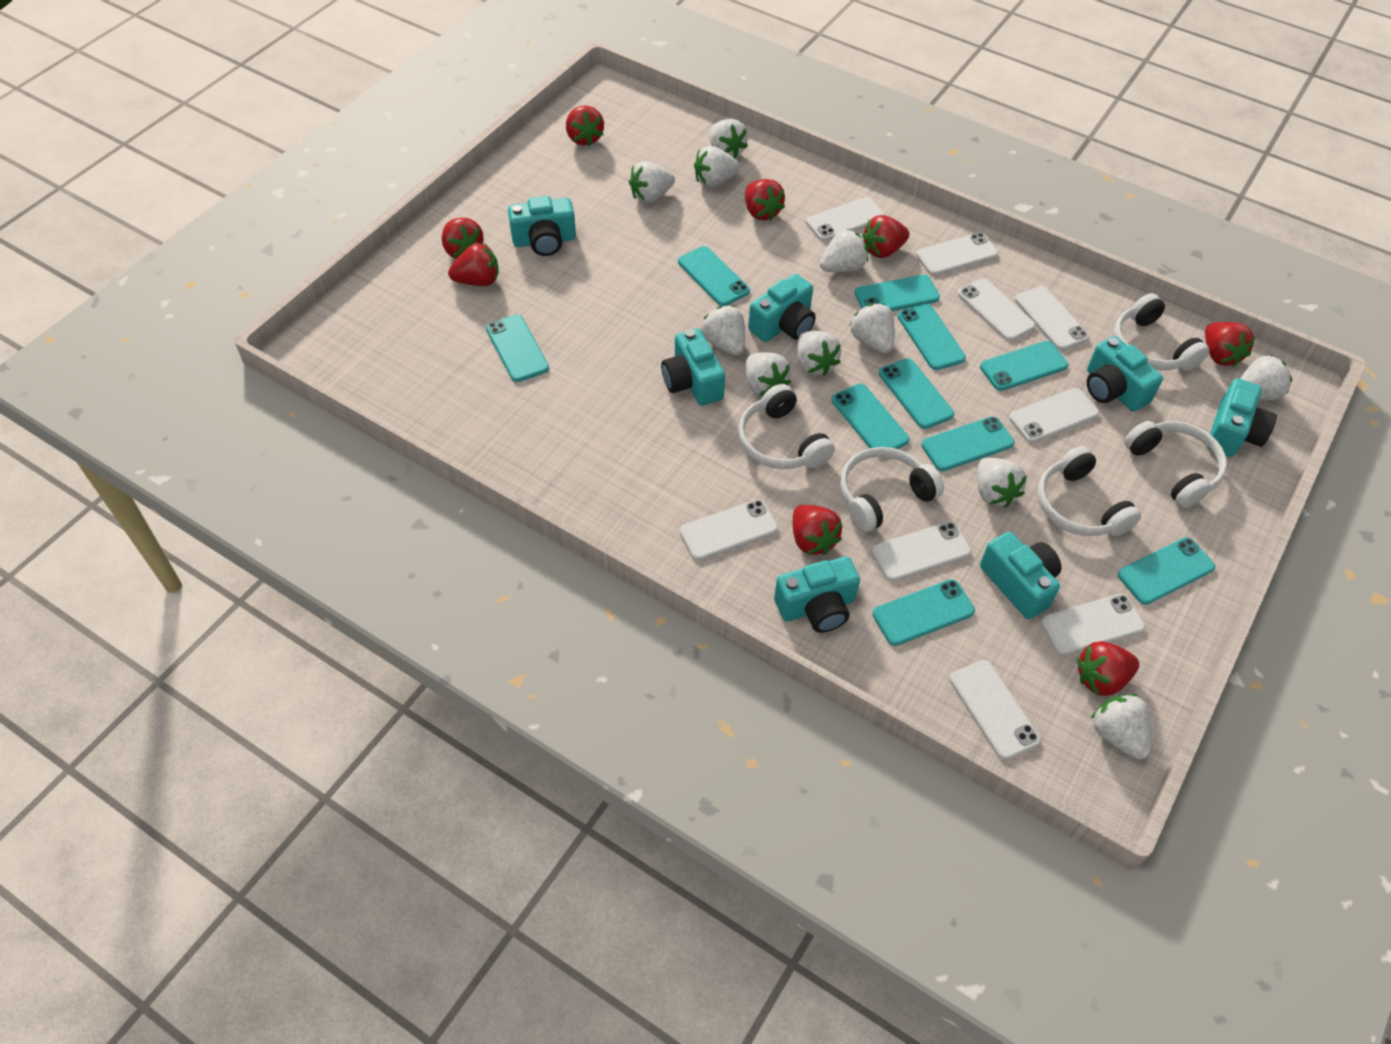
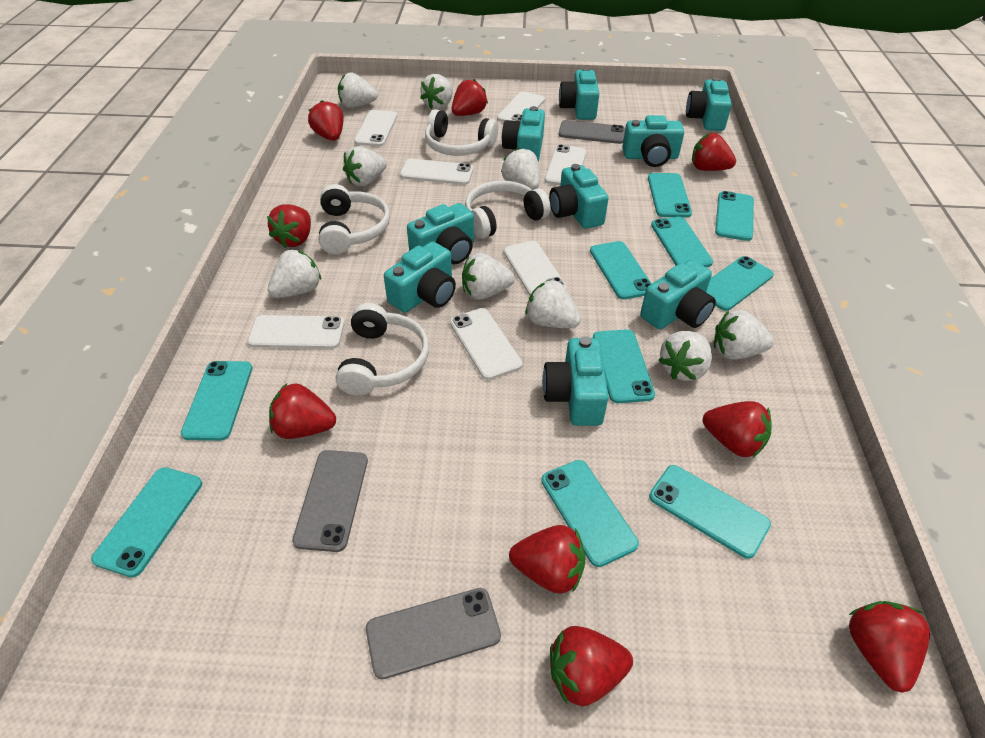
grey phone: 0 -> 3
red strawberry: 8 -> 9
turquoise camera: 7 -> 9
white headphones: 5 -> 4
white phone: 9 -> 7
white strawberry: 11 -> 9

